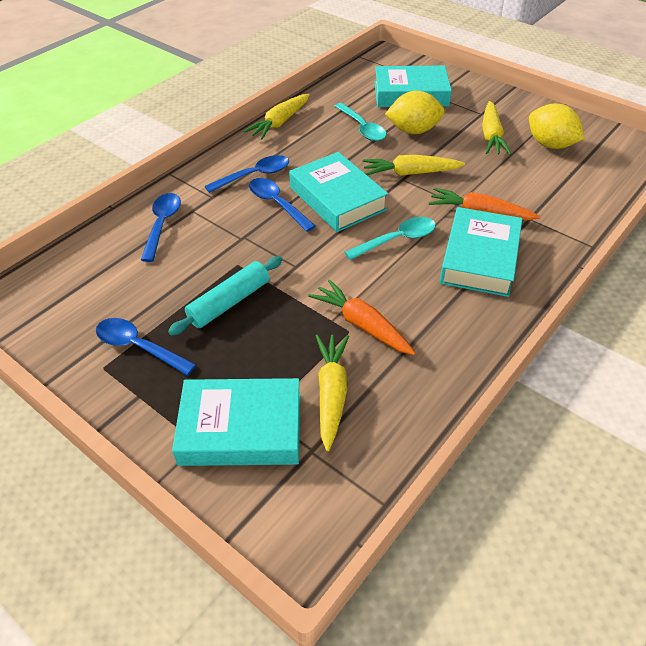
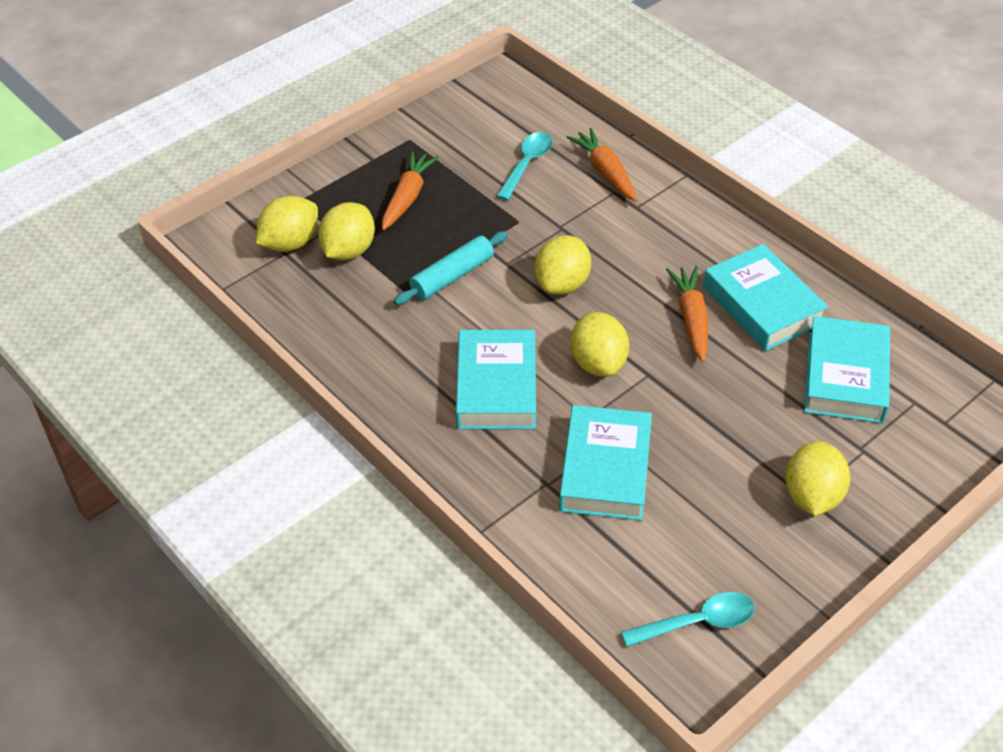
blue spoon: 4 -> 0
orange carrot: 2 -> 3
yellow carrot: 4 -> 0
yellow lemon: 2 -> 5

